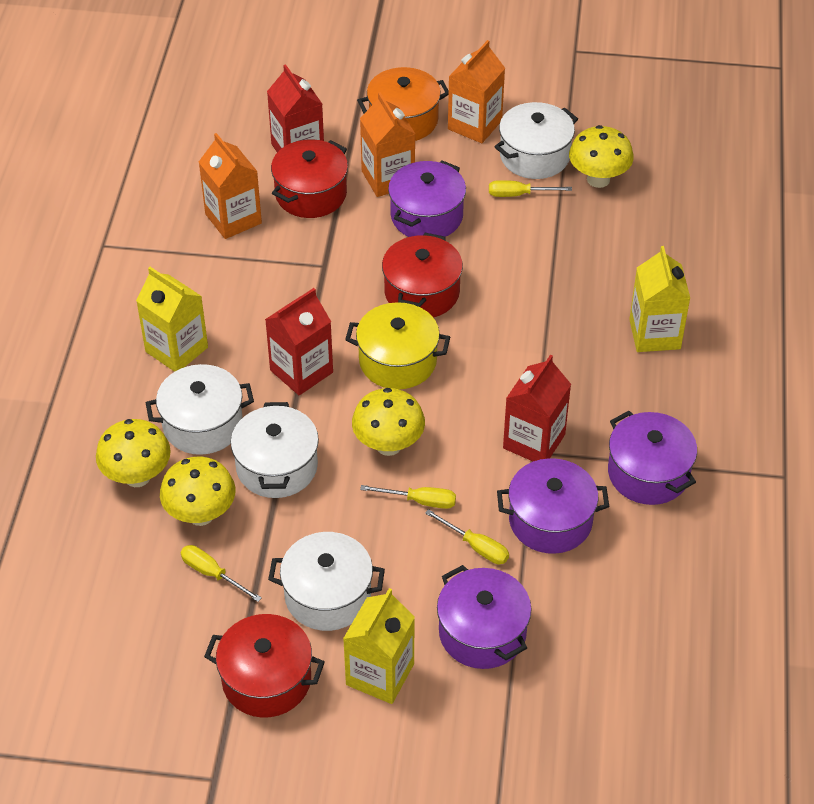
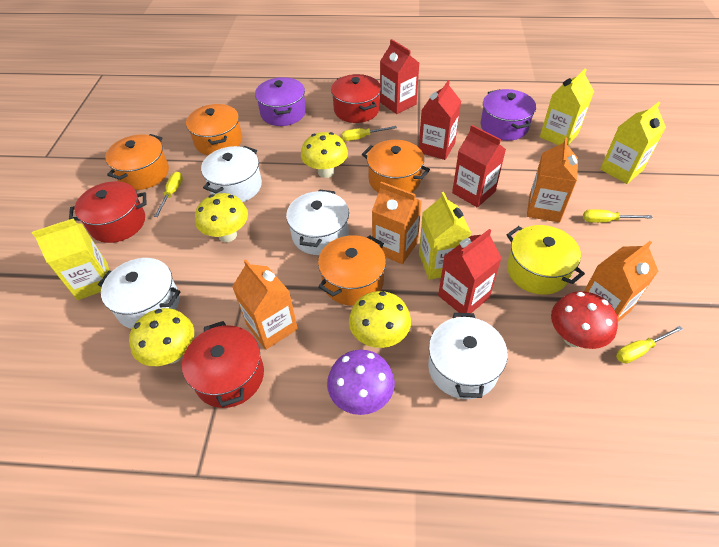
orange carton: 3 -> 4
orange pot: 1 -> 4
purple mushroom: 0 -> 1
purple pot: 4 -> 2
red carton: 3 -> 4
red mushroom: 0 -> 1
yellow carton: 3 -> 4

